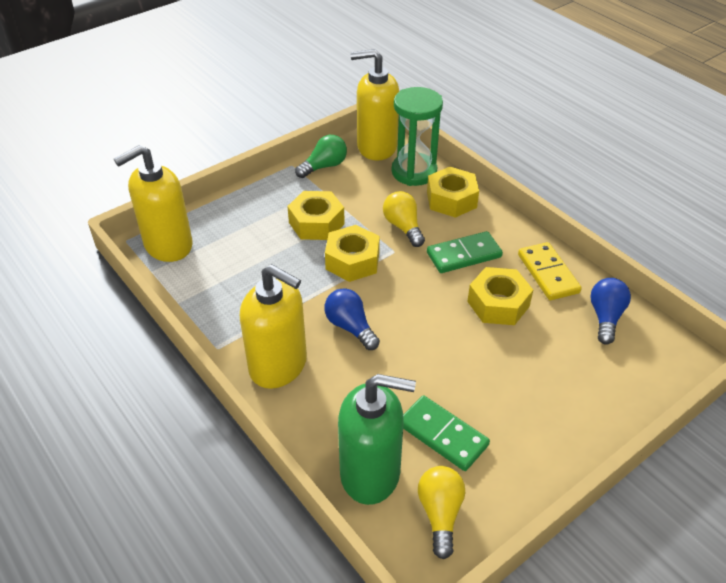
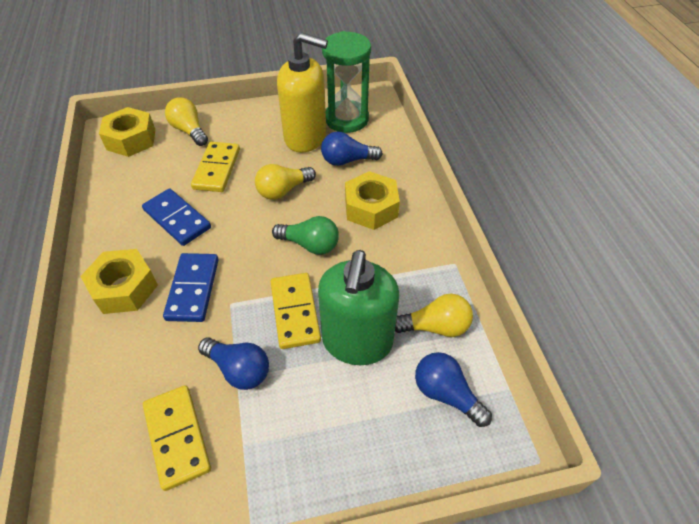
blue domino: 0 -> 2
blue light bulb: 2 -> 3
green domino: 2 -> 0
yellow domino: 1 -> 3
yellow light bulb: 2 -> 3
yellow nut: 4 -> 3
yellow soap dispenser: 3 -> 1

